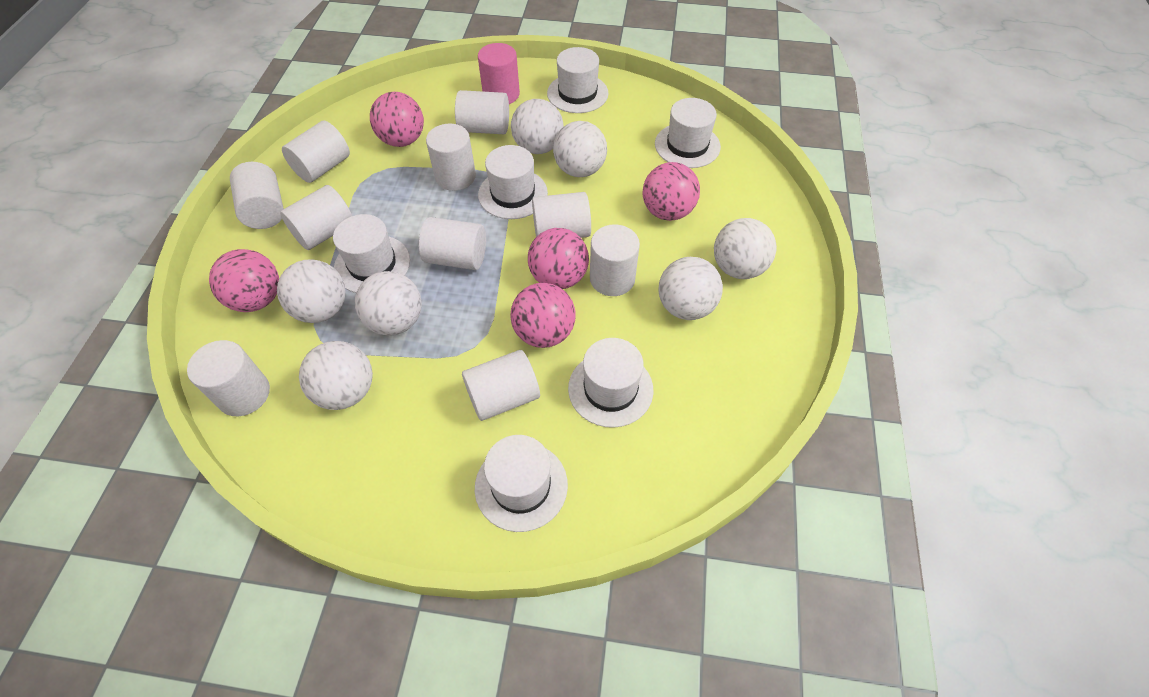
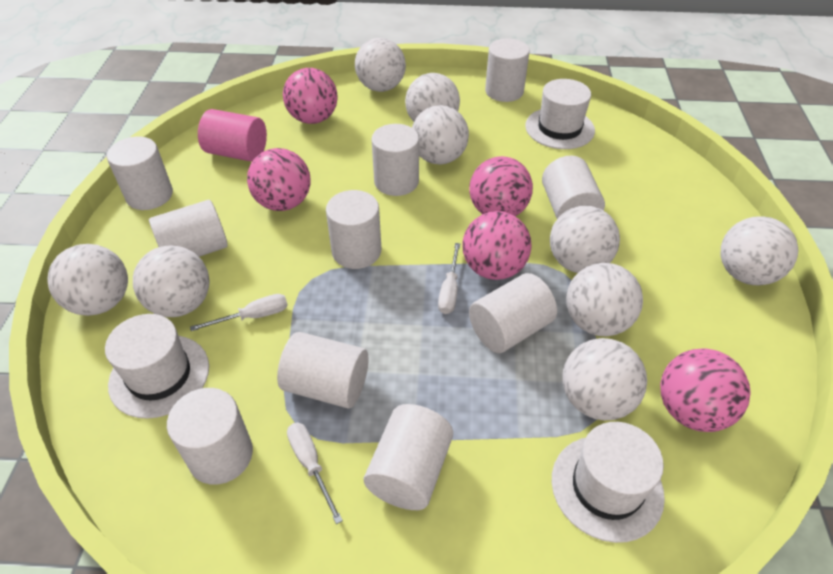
white ball: 7 -> 9
white hat: 6 -> 3
white screwdriver: 0 -> 3

